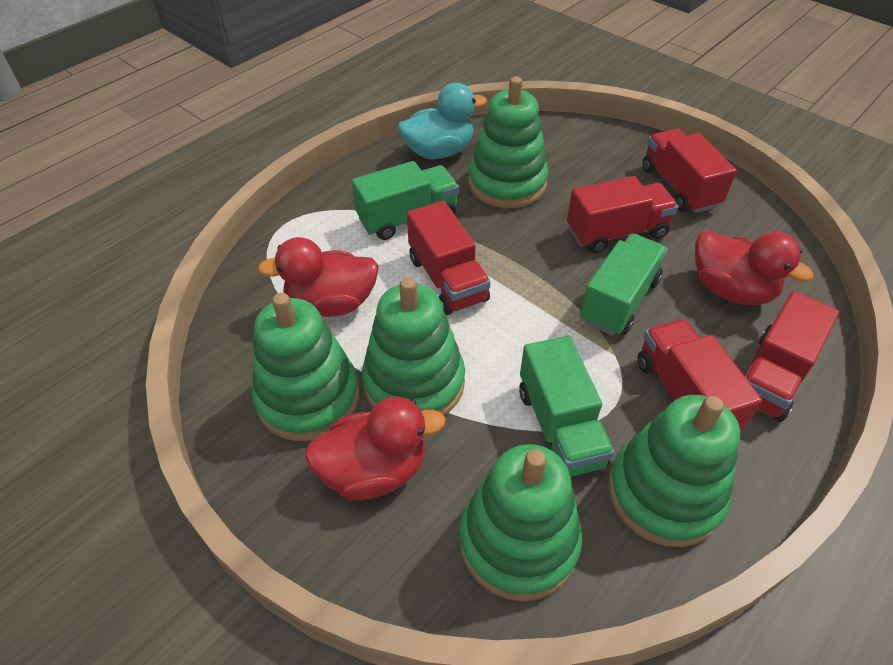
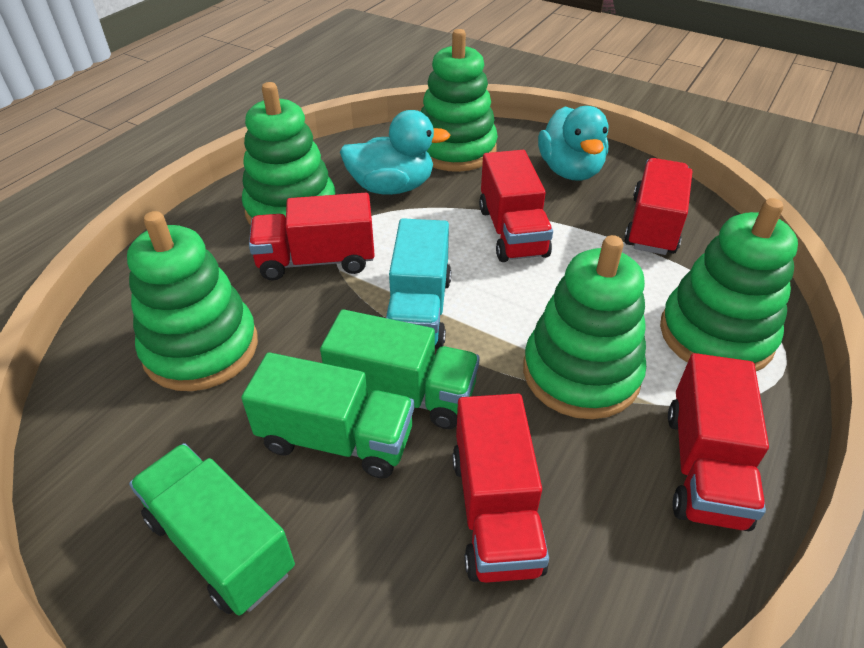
red duck: 3 -> 0
turquoise duck: 1 -> 2
turquoise truck: 0 -> 1

